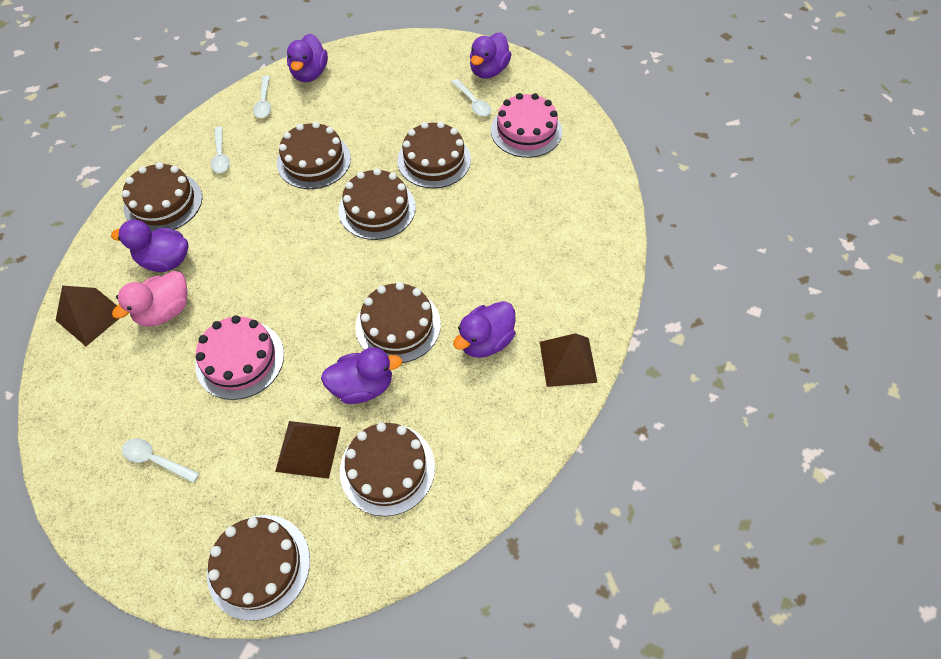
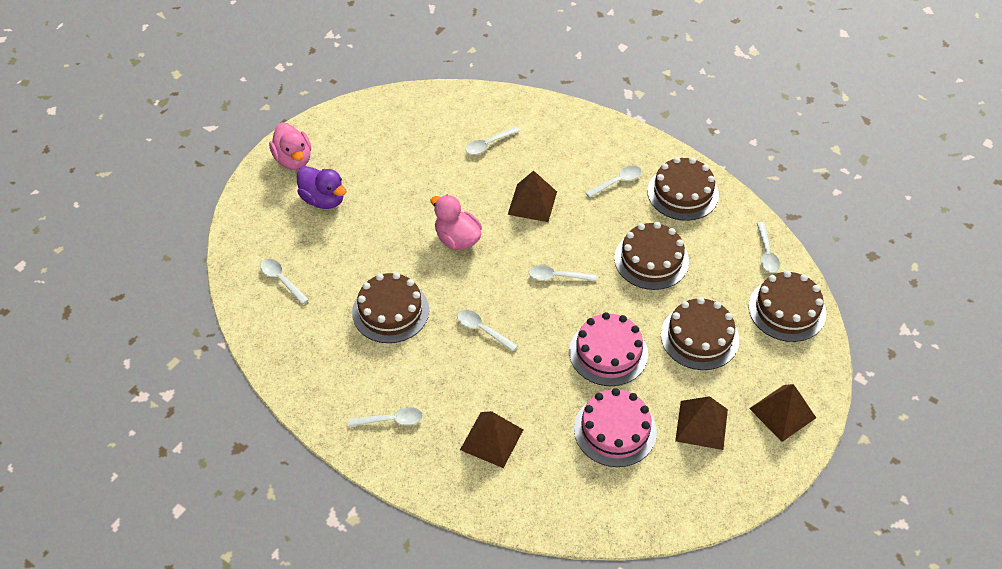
brown cake: 7 -> 5
brown pyramid: 3 -> 4
pink duck: 1 -> 2
purple duck: 5 -> 1
white spoon: 4 -> 7

